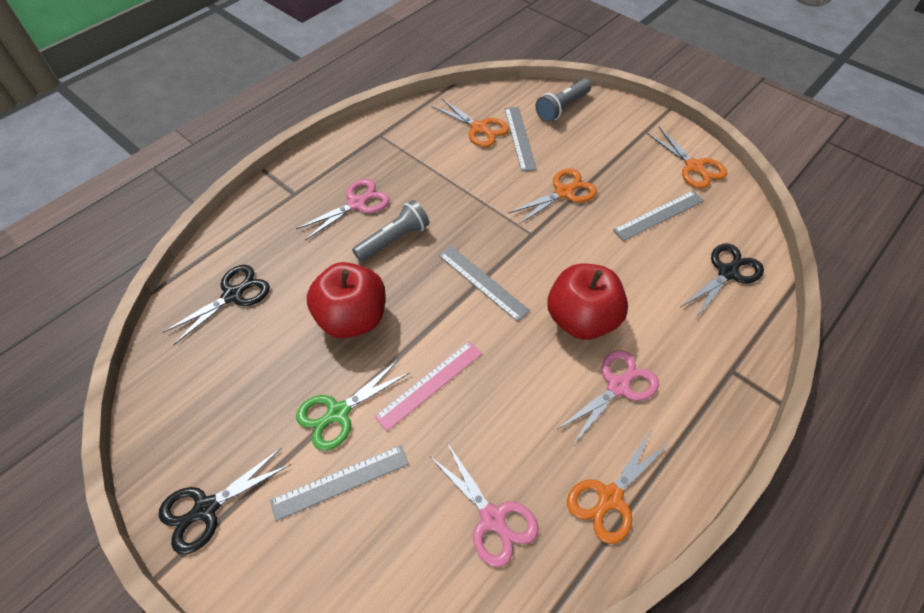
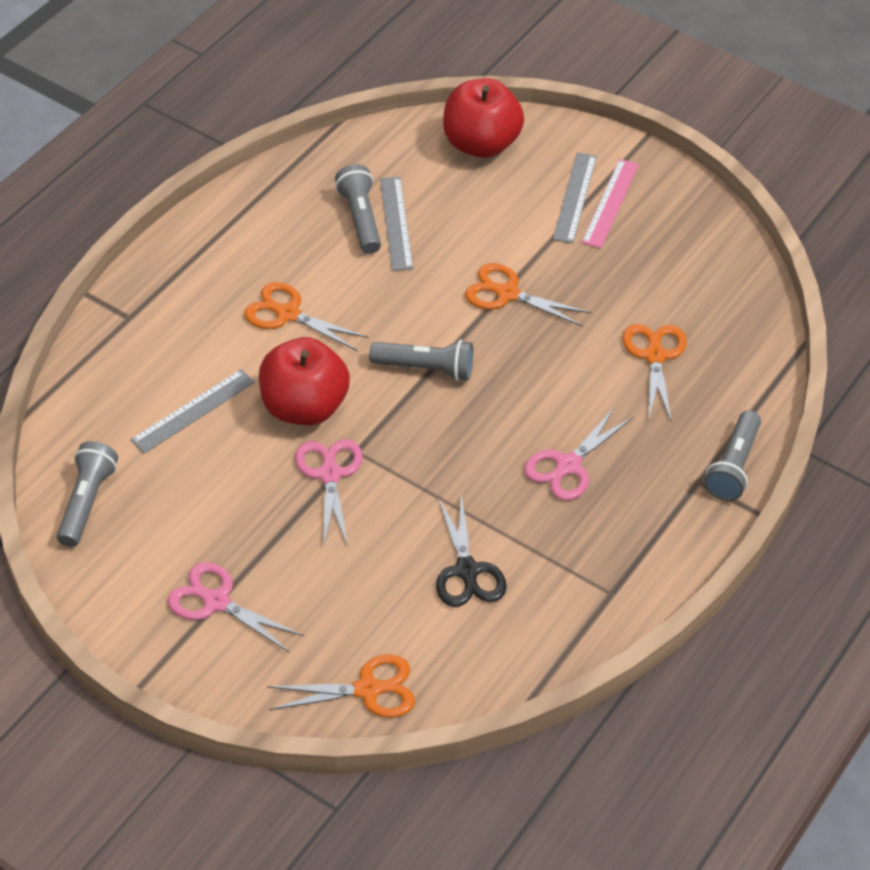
black scissors: 3 -> 1
green scissors: 1 -> 0
grey flashlight: 2 -> 4
grey ruler: 4 -> 3

